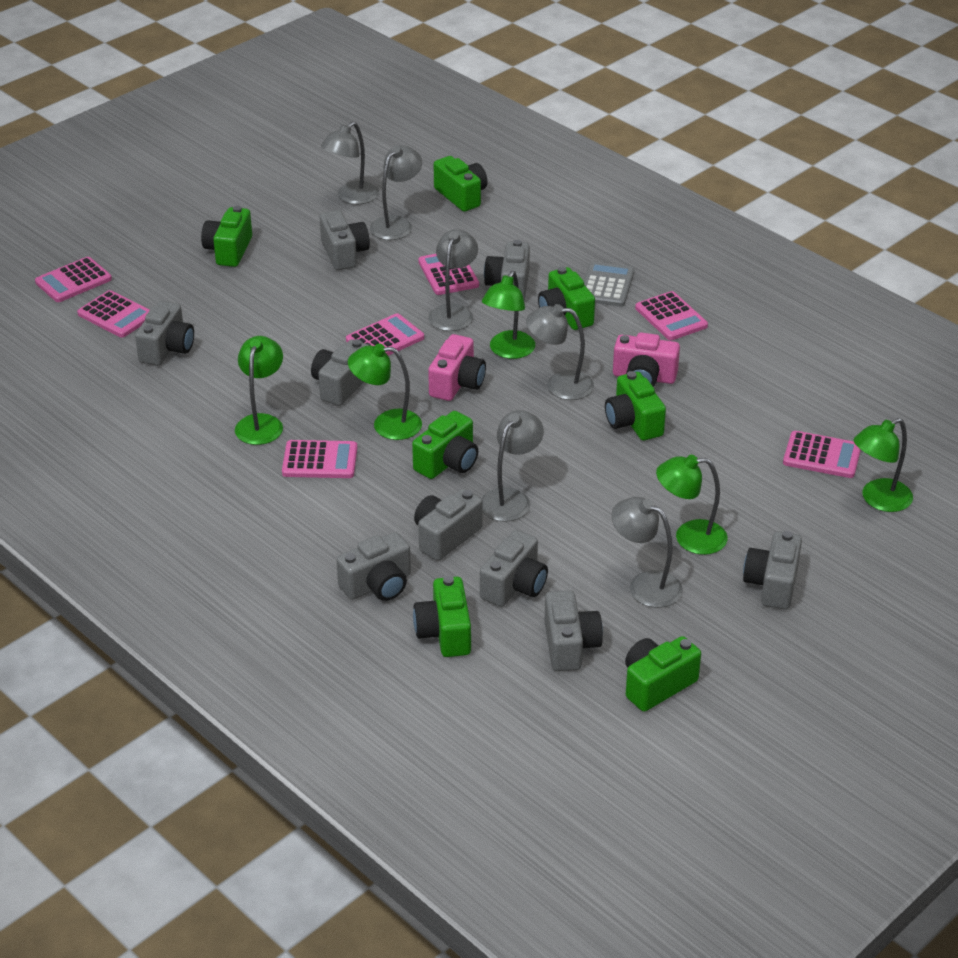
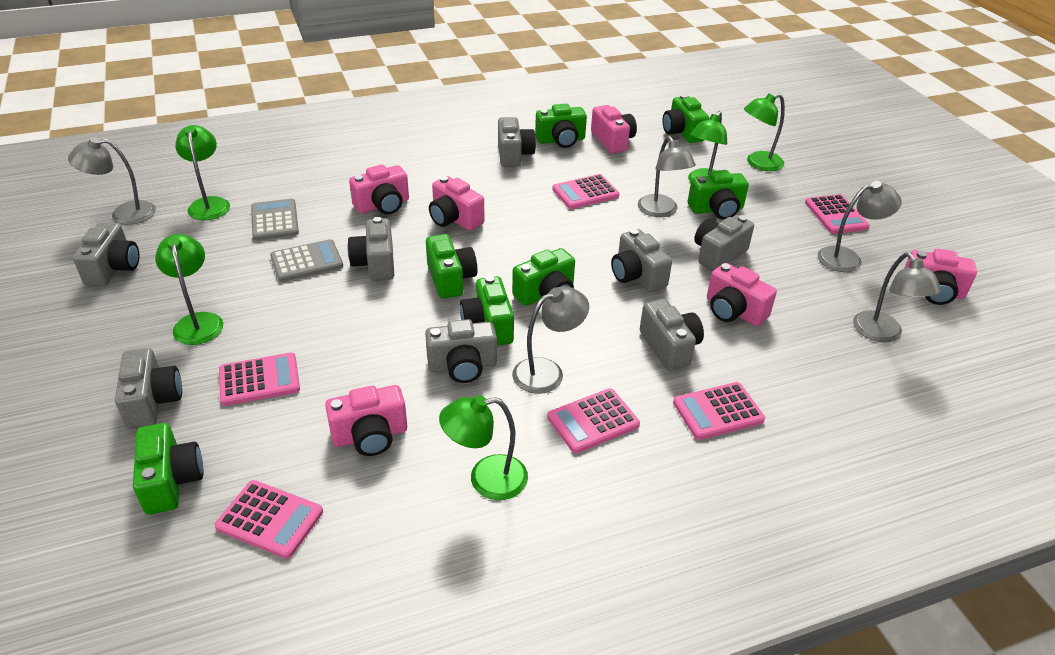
grey calculator: 1 -> 2
grey camera: 9 -> 8
grey lamp: 6 -> 5
pink calculator: 7 -> 6
pink camera: 2 -> 6

